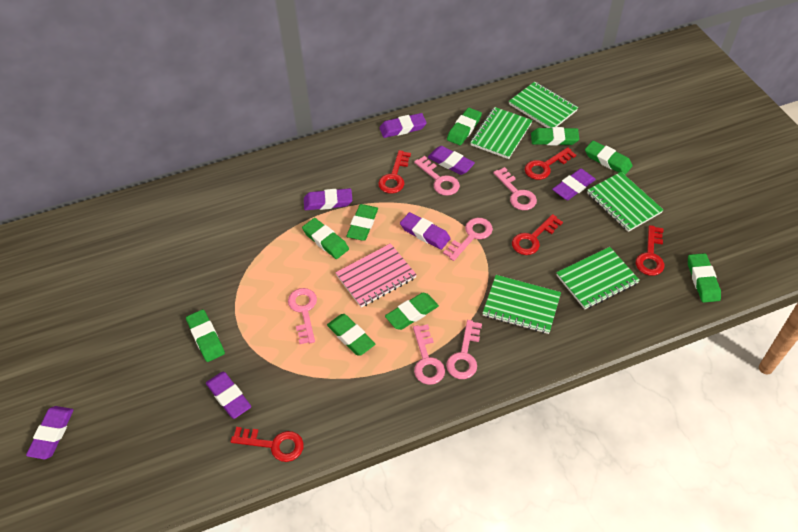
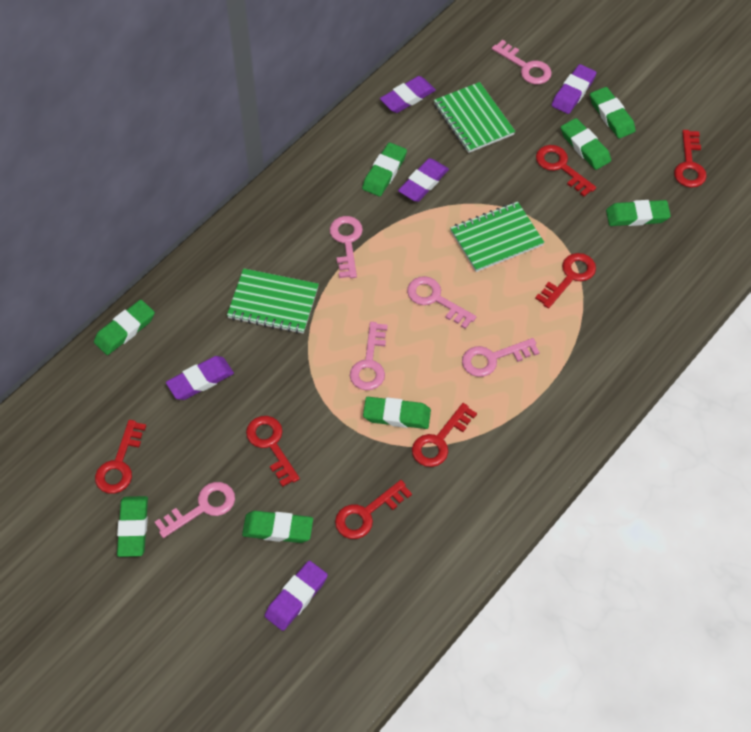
green eraser: 9 -> 8
green notebook: 5 -> 3
pink notebook: 1 -> 0
purple eraser: 7 -> 5
red key: 5 -> 7

